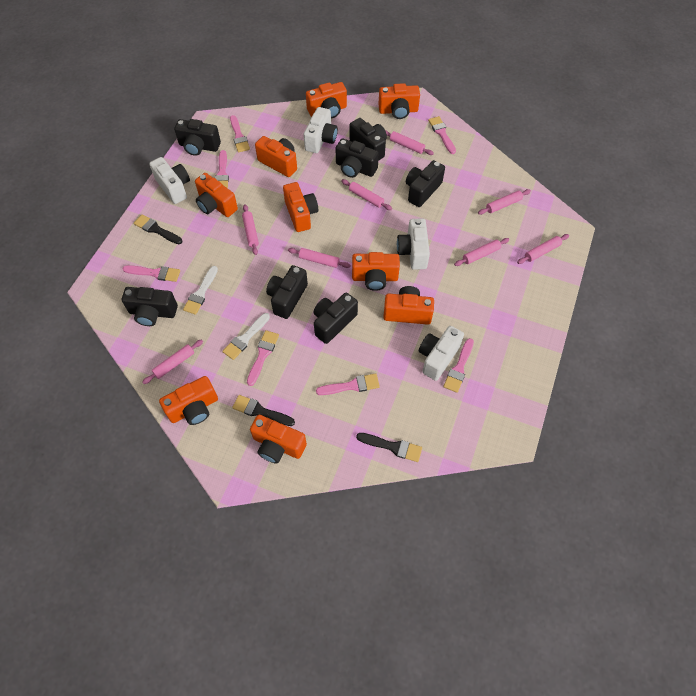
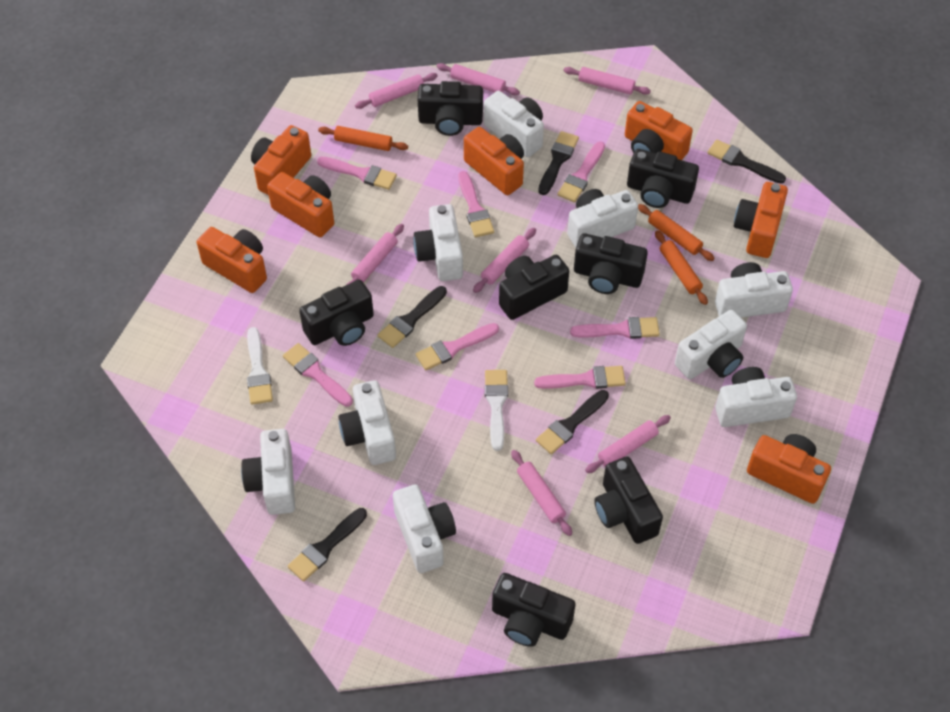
black brush: 3 -> 5
orange camera: 9 -> 7
orange rolling pin: 0 -> 3
pink rolling pin: 8 -> 7
white camera: 4 -> 9

